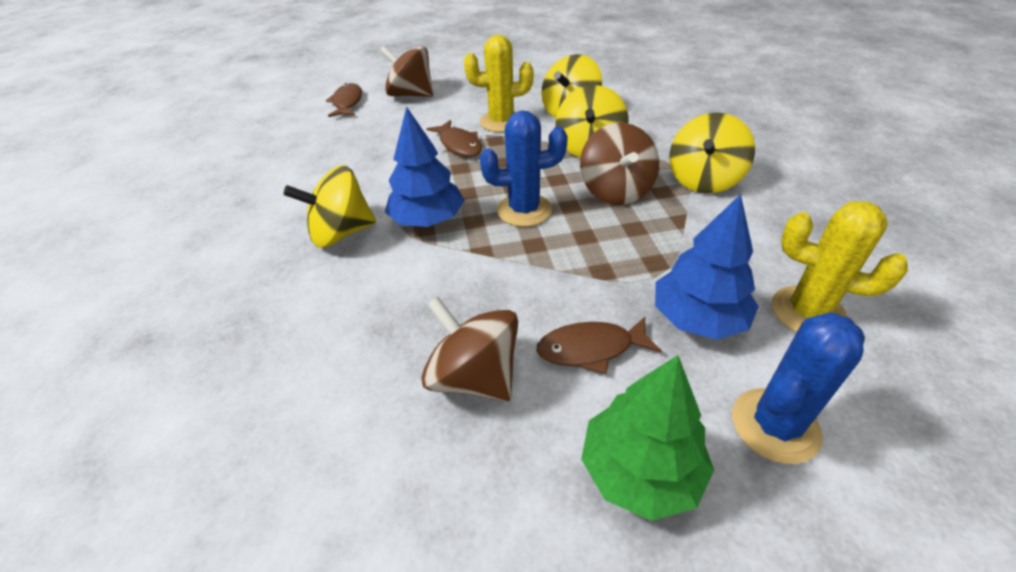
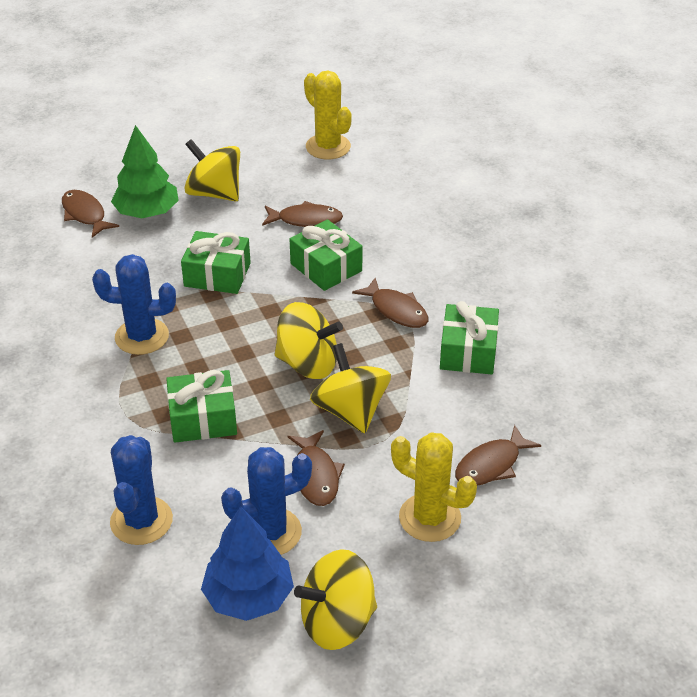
blue cactus: 2 -> 3
blue tree: 2 -> 1
brown fish: 3 -> 5
brown spinning top: 3 -> 0
green gift: 0 -> 4

